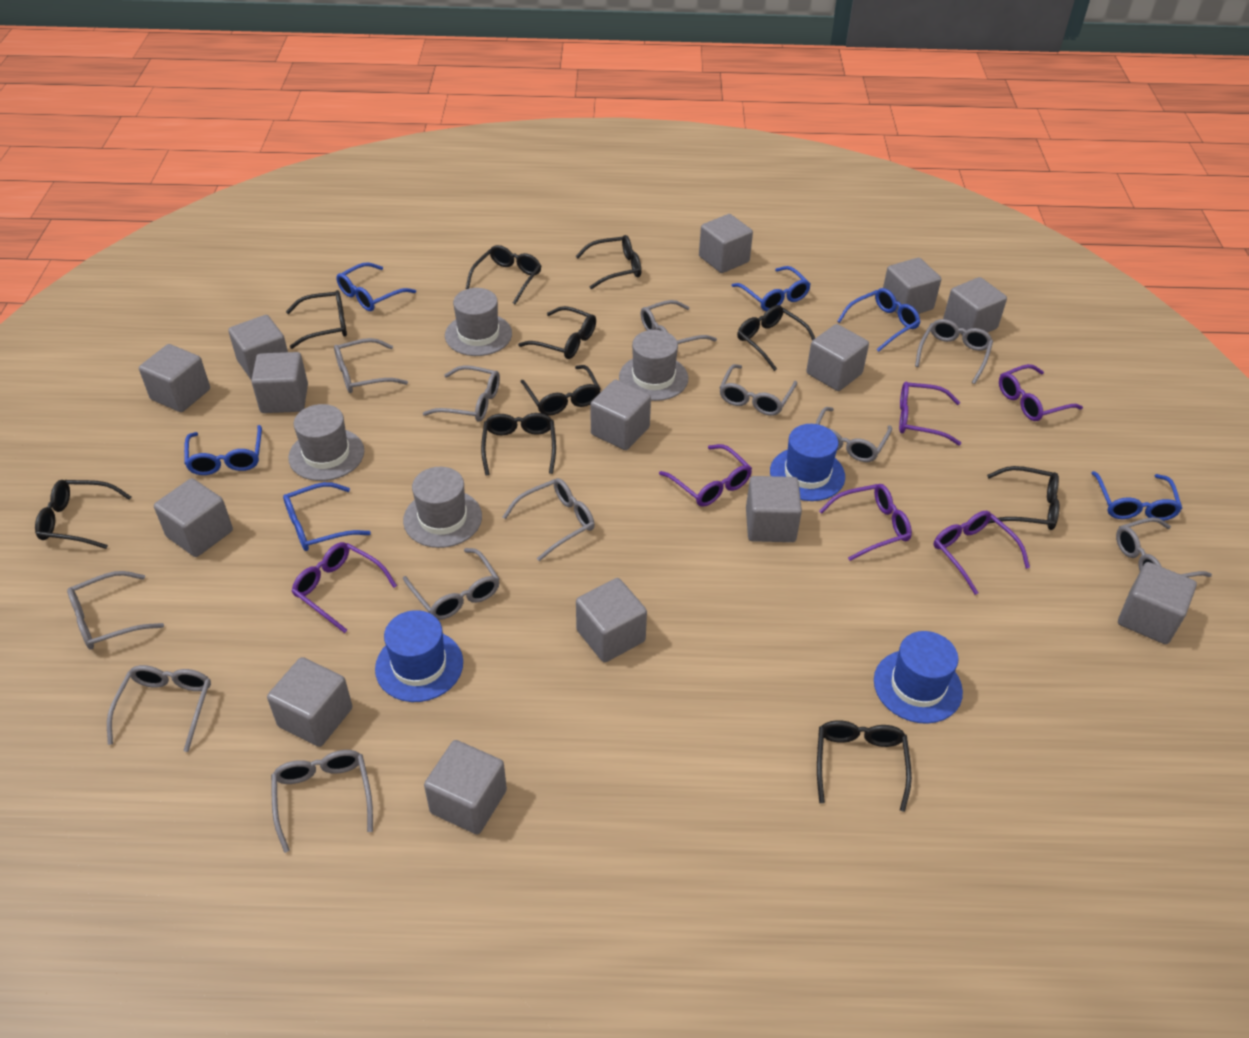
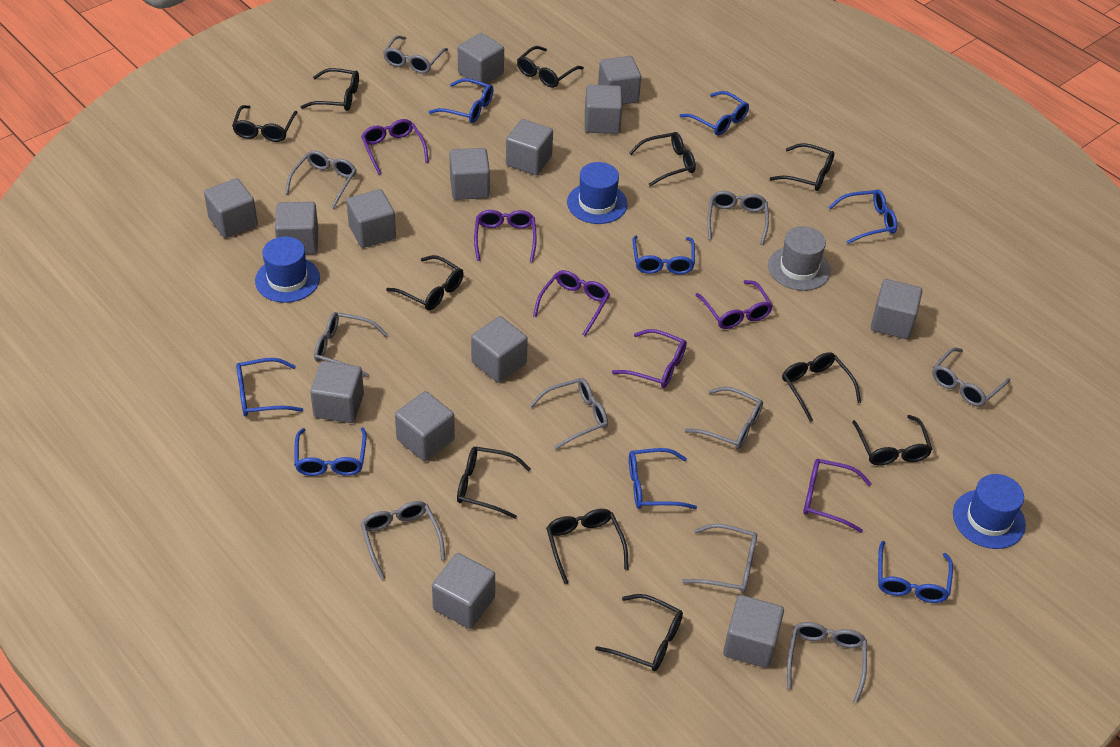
black glasses: 10 -> 11
blue glasses: 6 -> 8
grey glasses: 12 -> 10
grey hat: 4 -> 1

